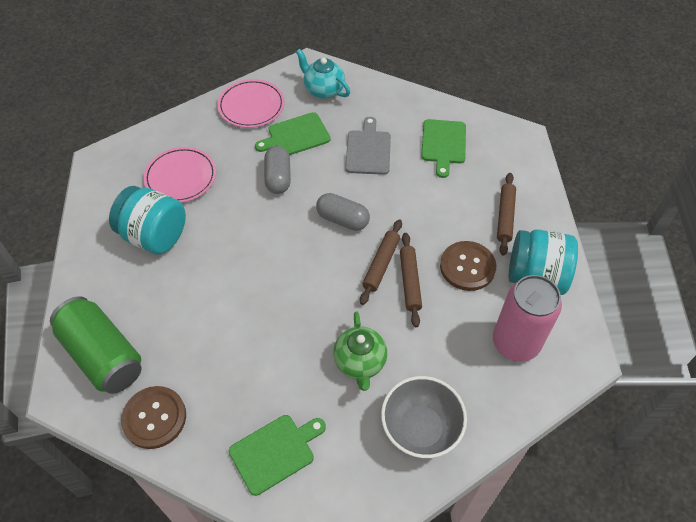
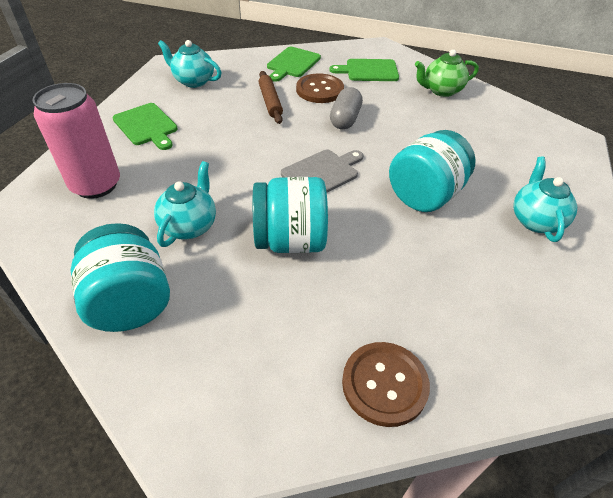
brown rolling pin: 3 -> 1
green can: 1 -> 0
grey bowl: 1 -> 0
grey capsule: 2 -> 1
pink plate: 2 -> 0
turquoise jar: 2 -> 3
turquoise teapot: 1 -> 3

